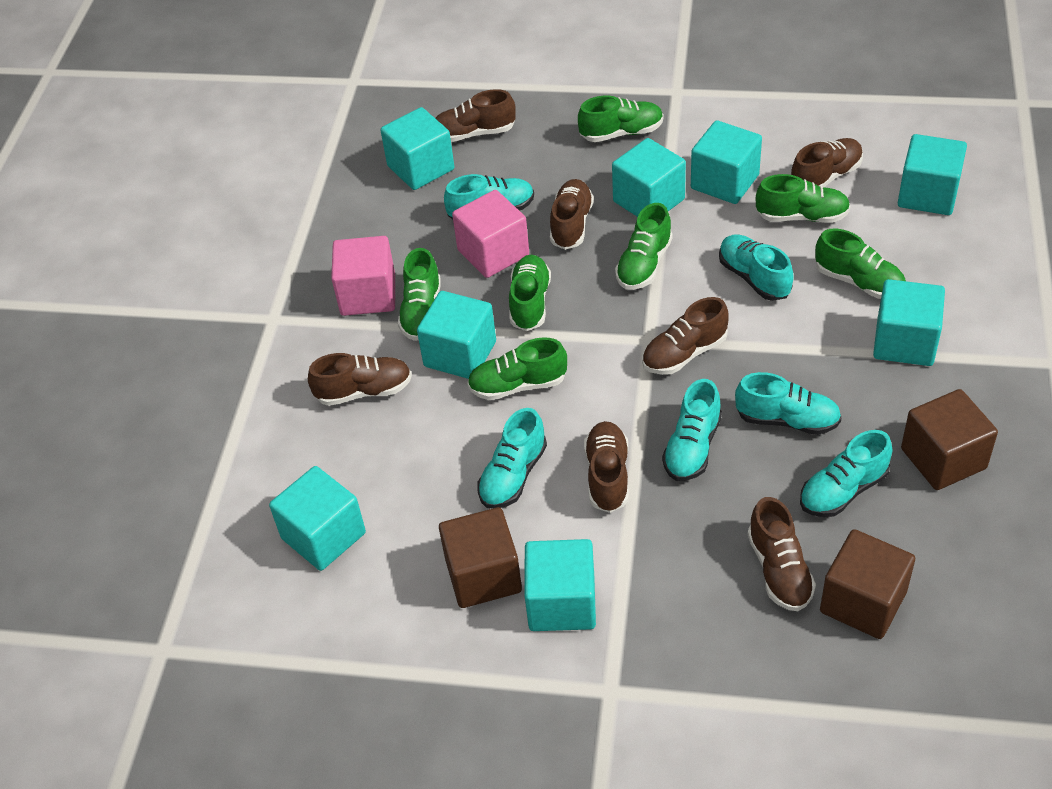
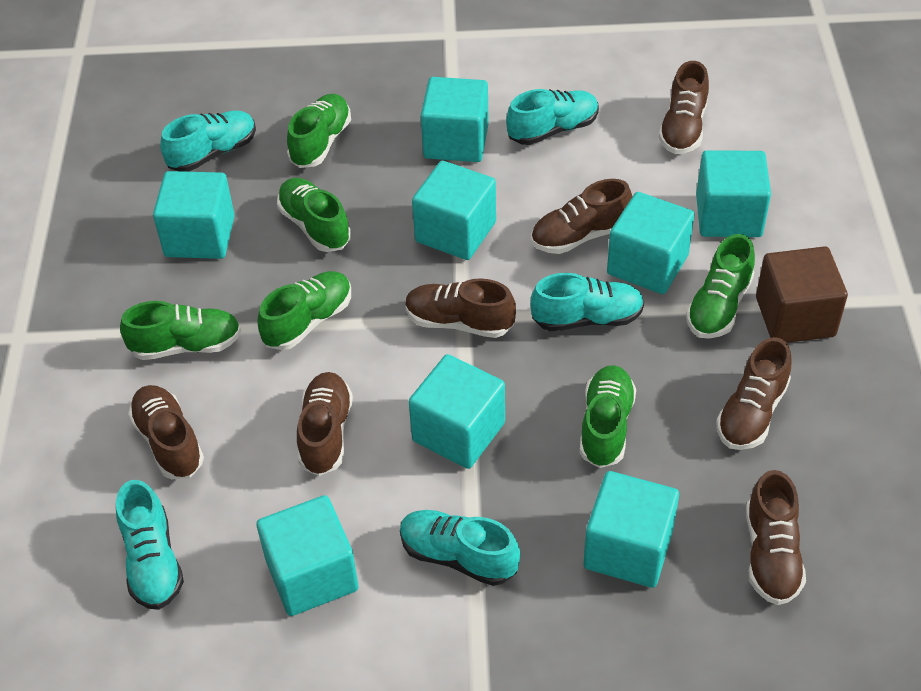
brown cube: 3 -> 1
green shoe: 7 -> 6
pink cube: 2 -> 0
turquoise shoe: 6 -> 5

